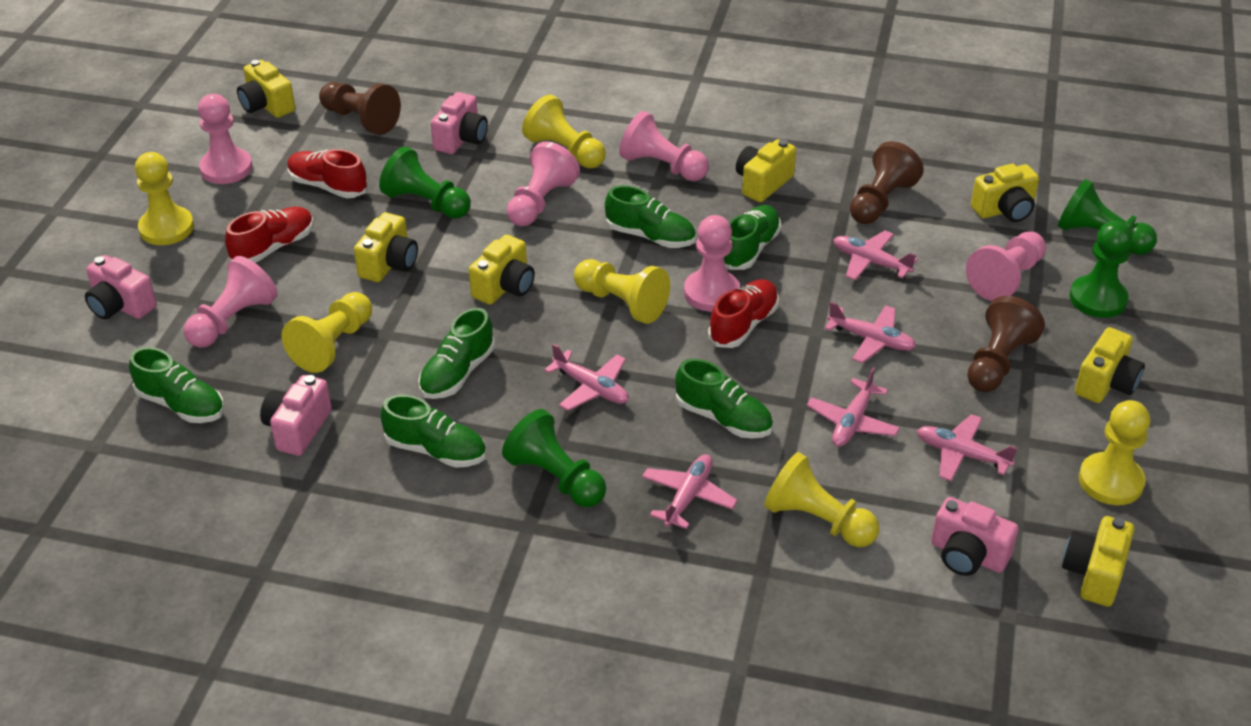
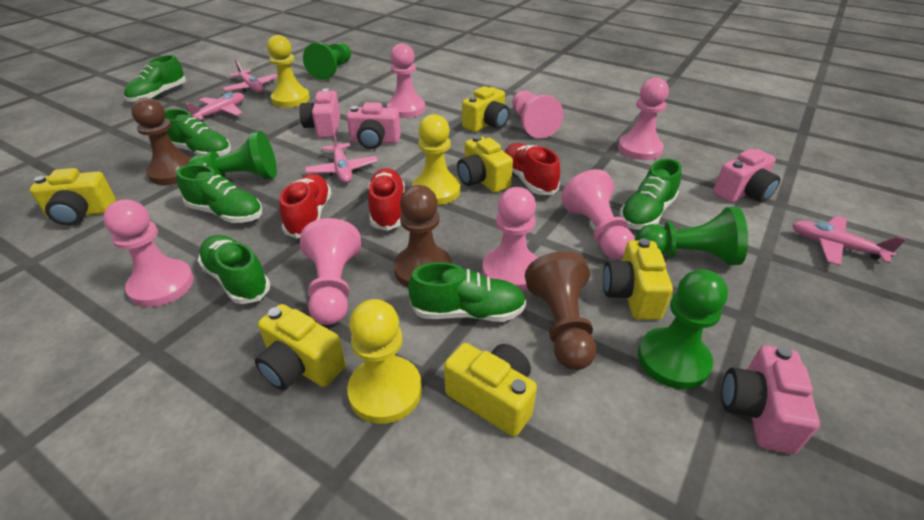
pink pawn: 6 -> 7
pink plane: 6 -> 4
yellow camera: 7 -> 6
yellow pawn: 6 -> 3

